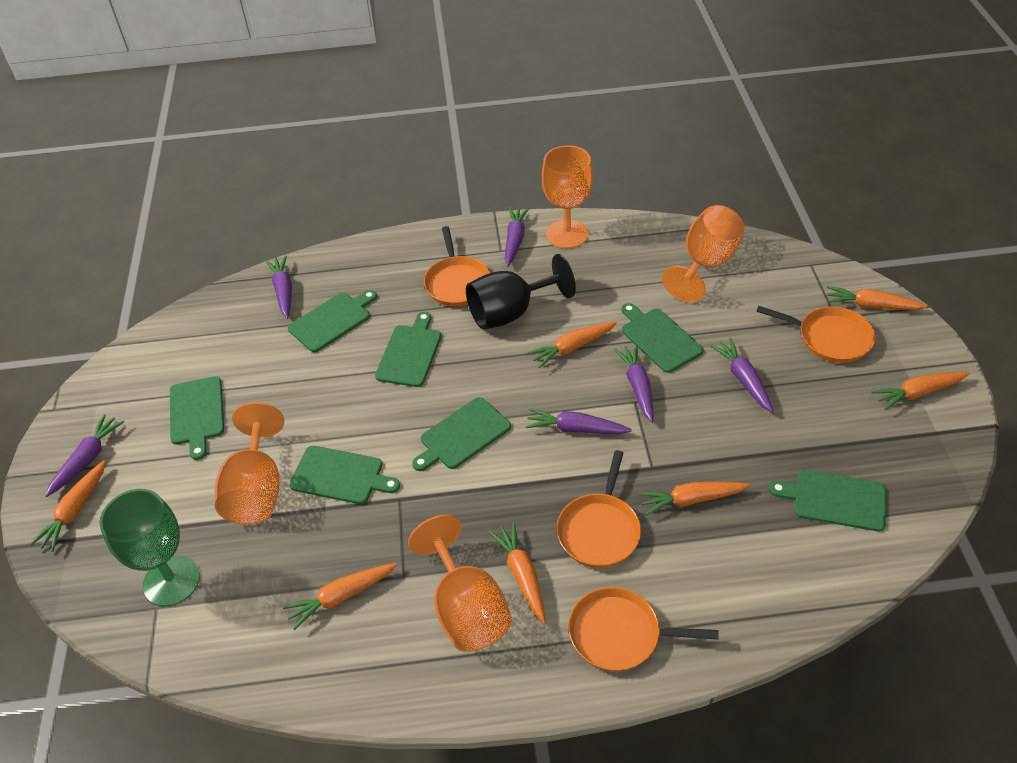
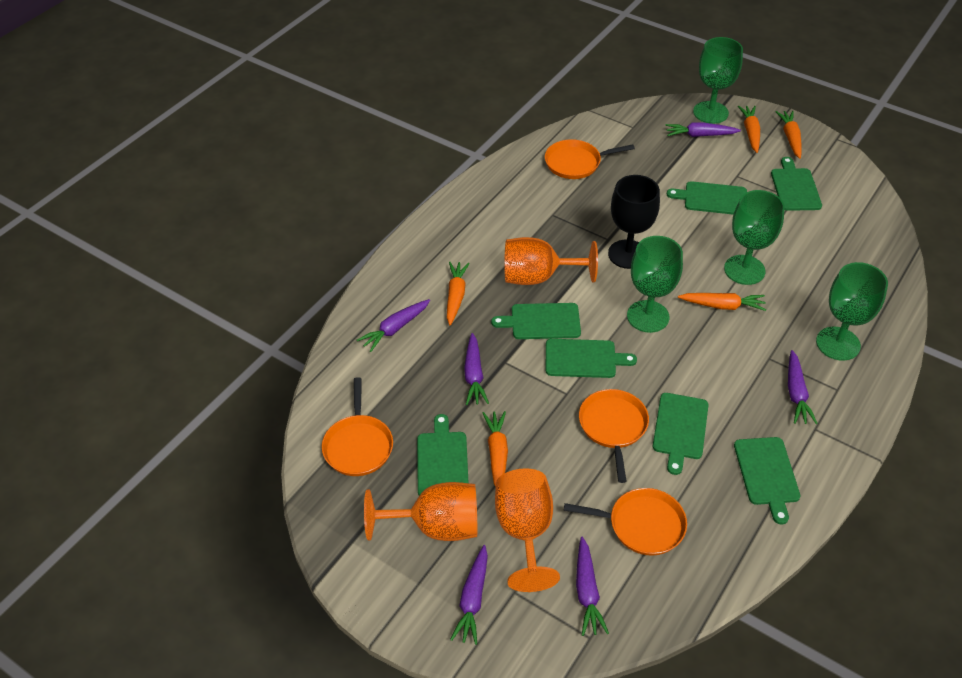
green goblet: 1 -> 4
orange carrot: 7 -> 5
orange goblet: 4 -> 3

